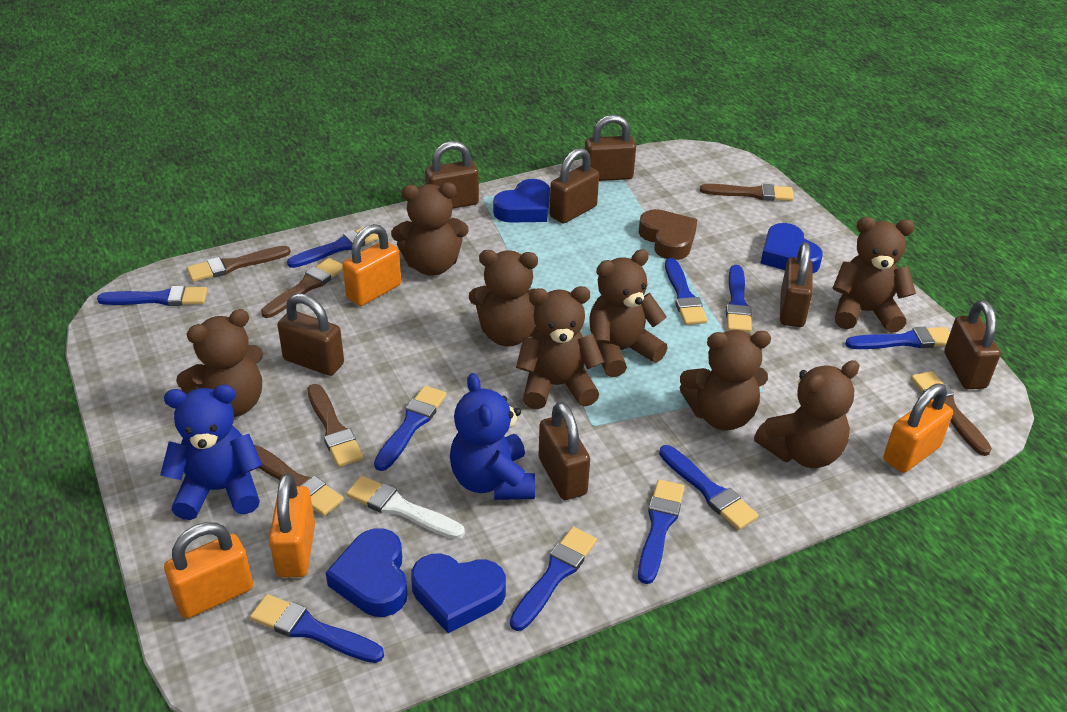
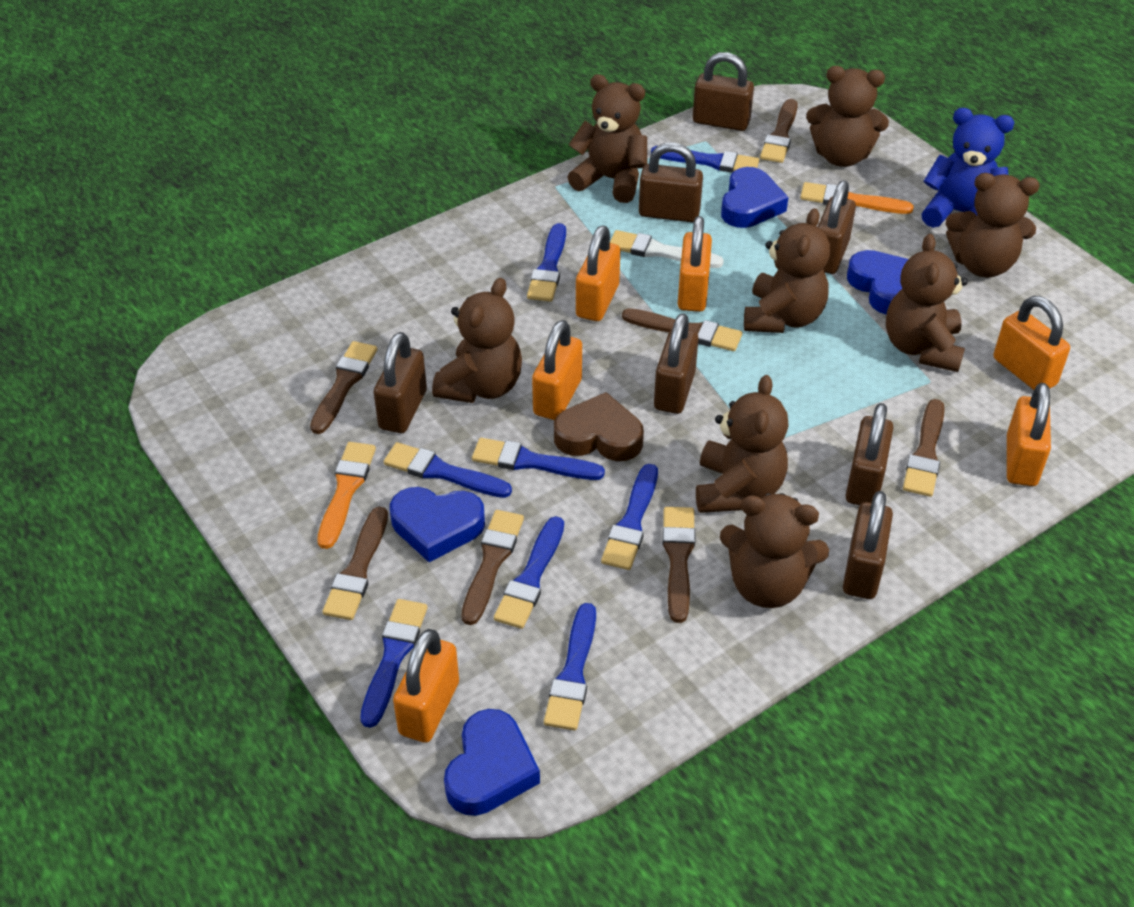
blue brush: 10 -> 8
blue teddy bear: 2 -> 1
brown brush: 6 -> 7
orange brush: 0 -> 2
orange padlock: 4 -> 6

